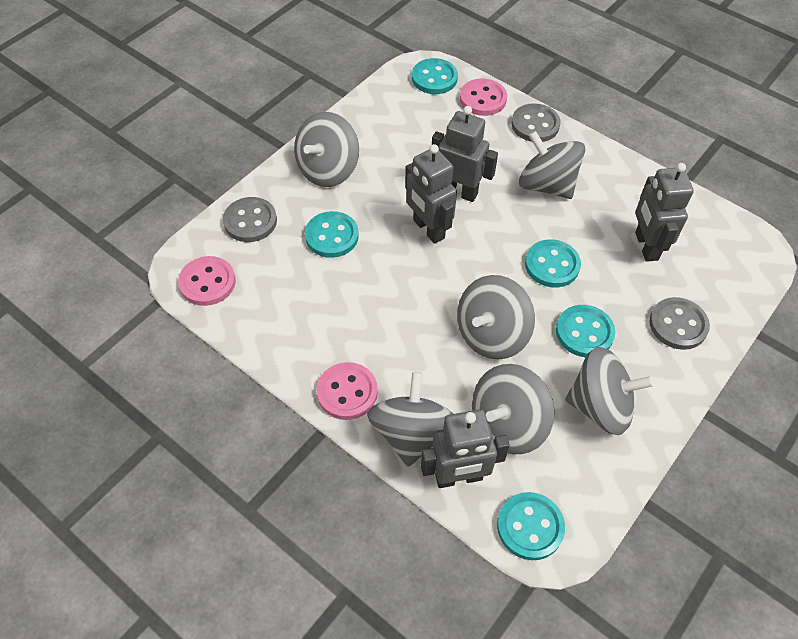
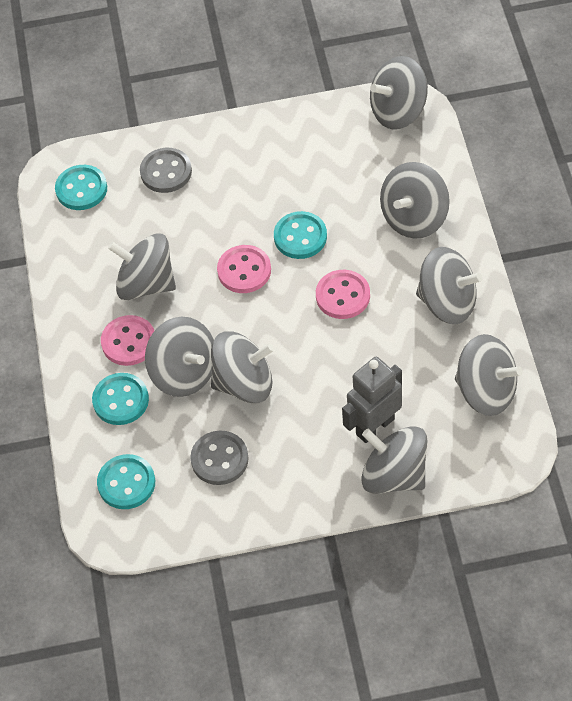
grey button: 3 -> 2
grey robot: 4 -> 1
grey spinning top: 6 -> 8
turquoise button: 5 -> 4

